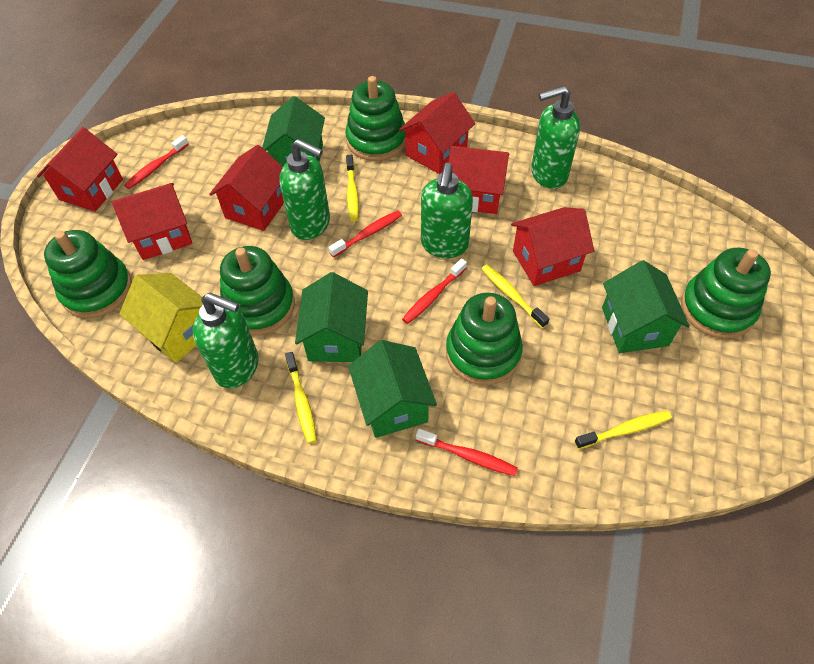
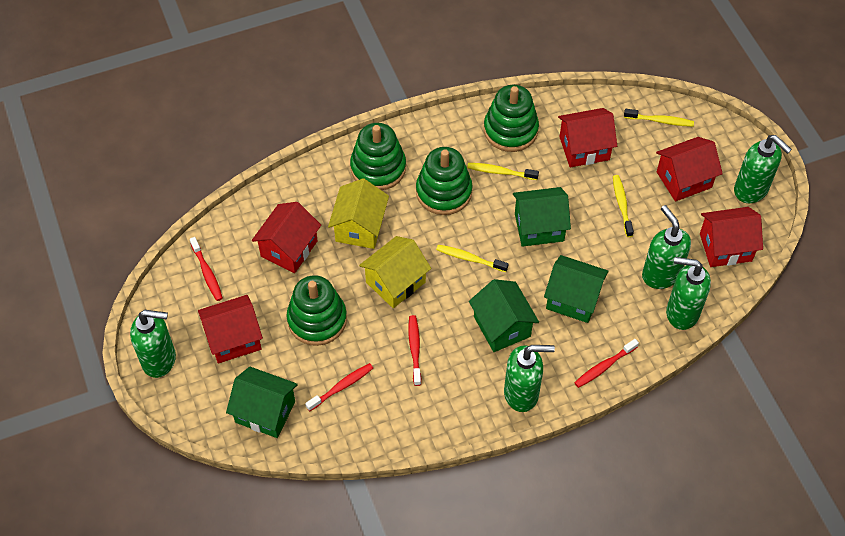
green soap dispenser: 4 -> 5
green stacking toy: 5 -> 4
red house: 6 -> 5
yellow house: 1 -> 2

